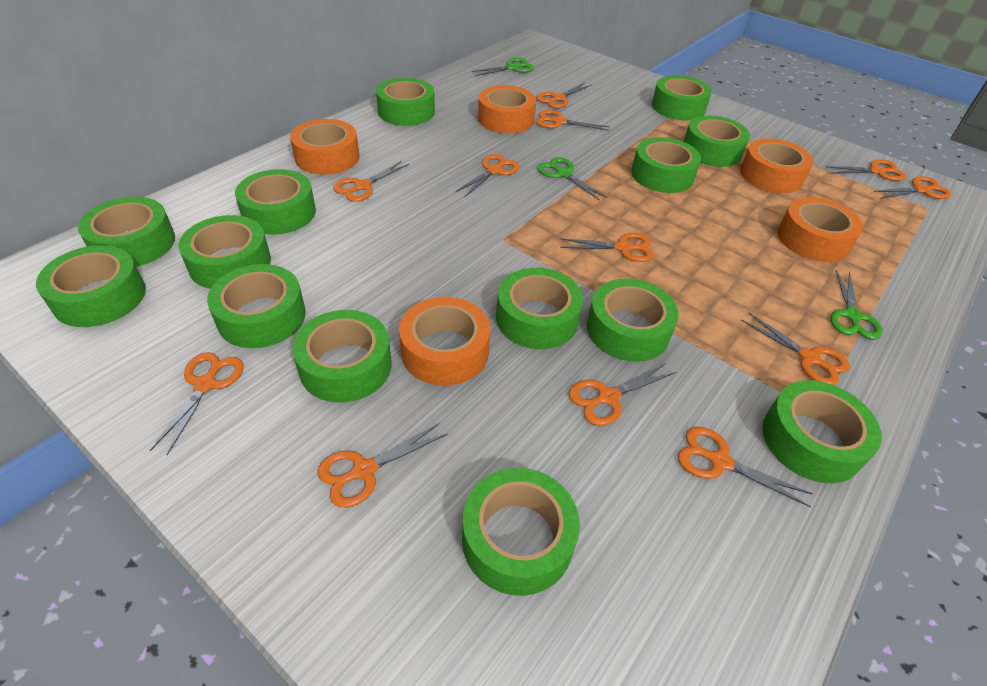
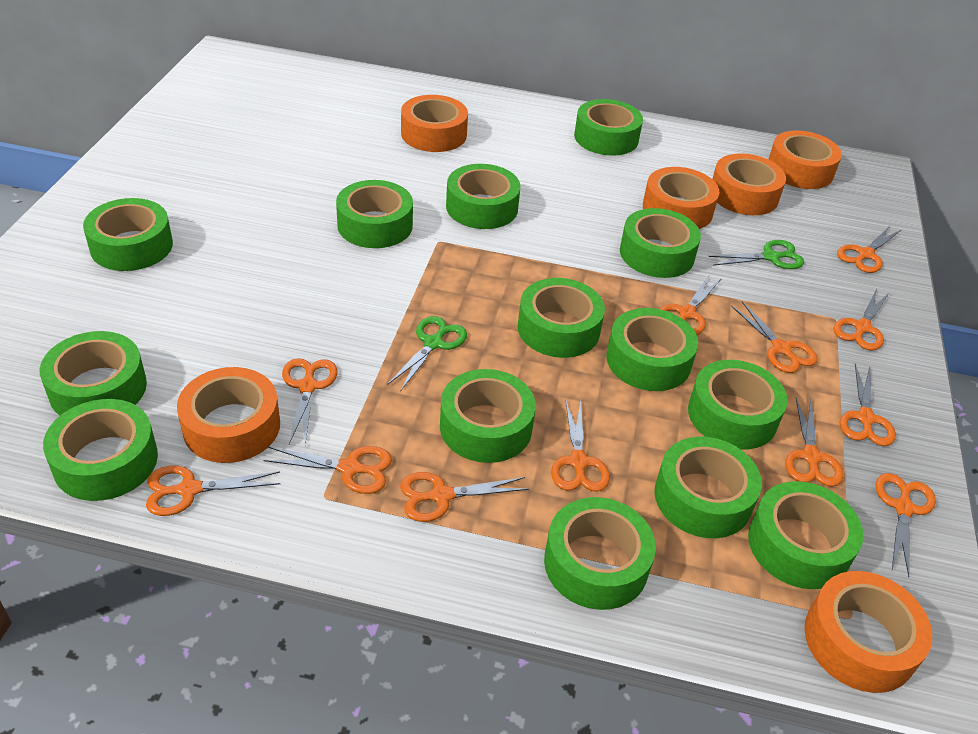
green scissors: 3 -> 2
orange tape: 5 -> 6

